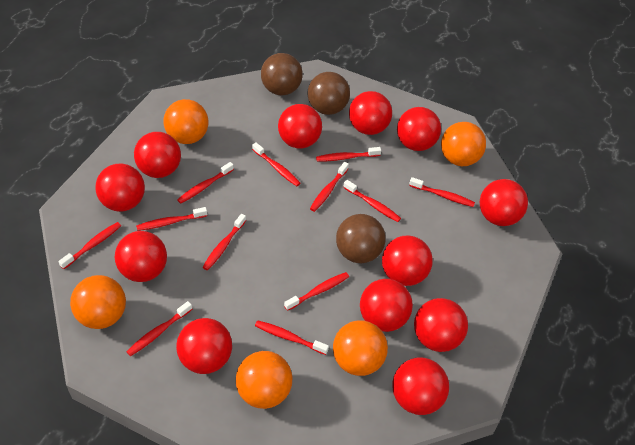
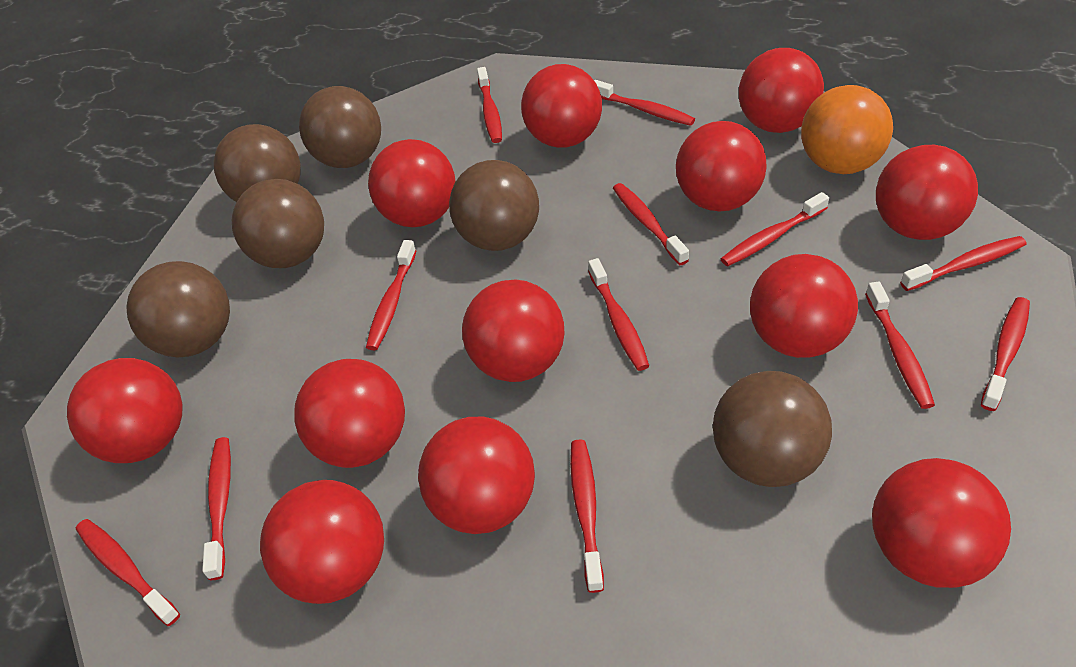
brown ball: 3 -> 6
orange ball: 5 -> 1

